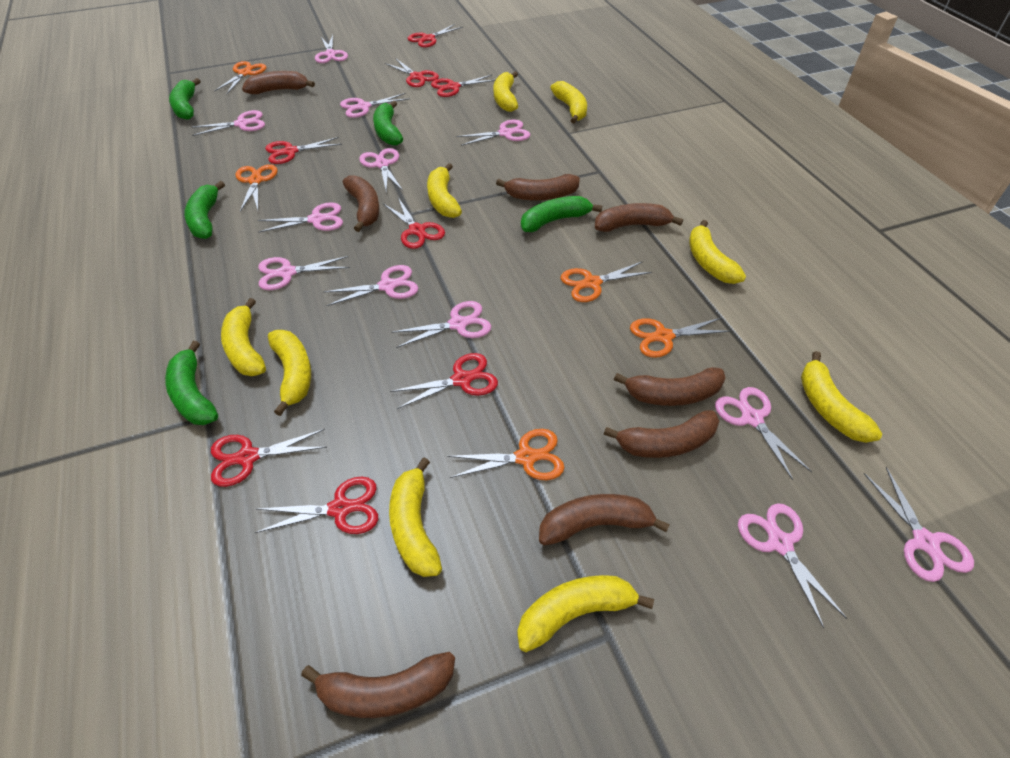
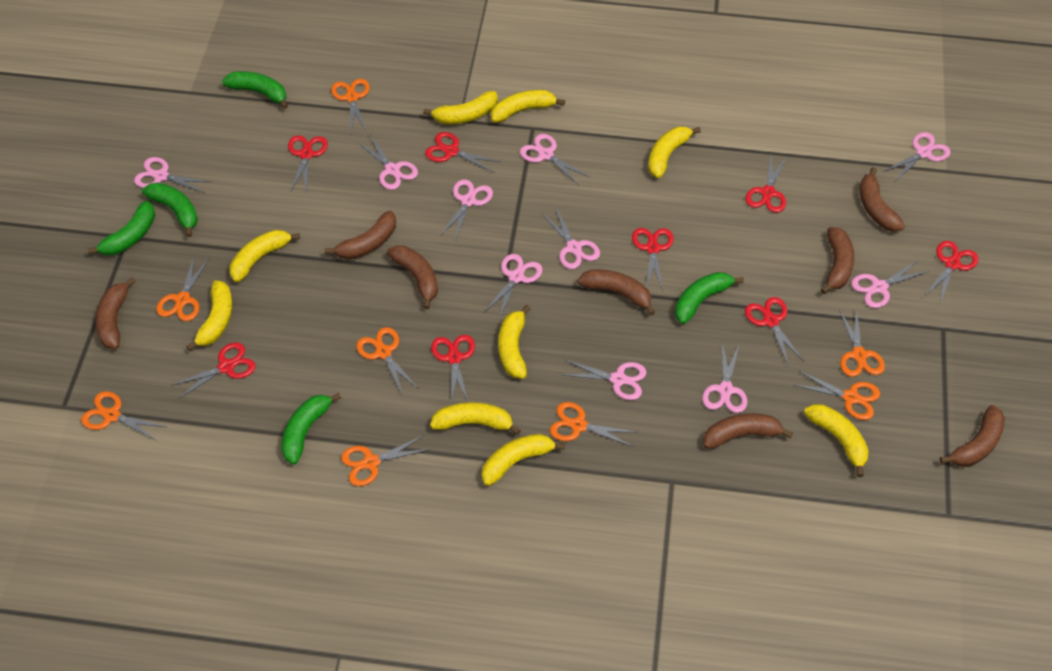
orange scissors: 5 -> 8
pink scissors: 12 -> 10

